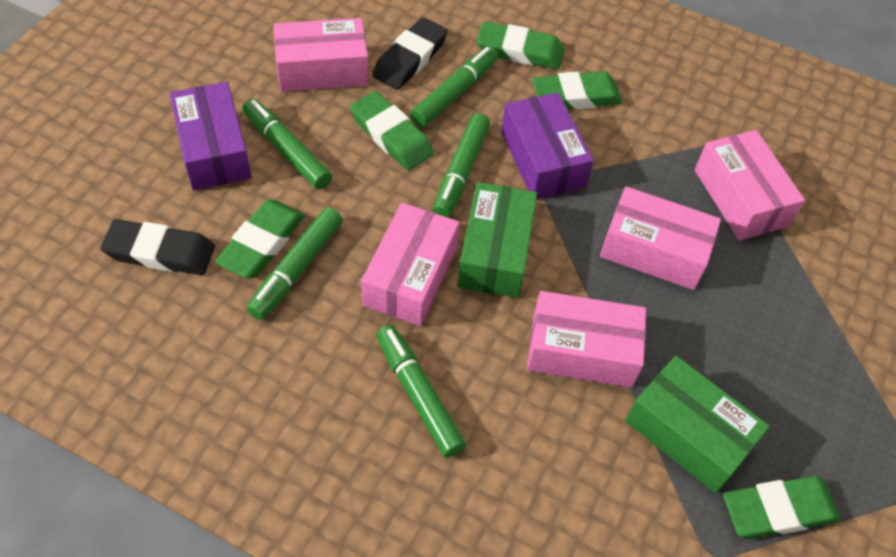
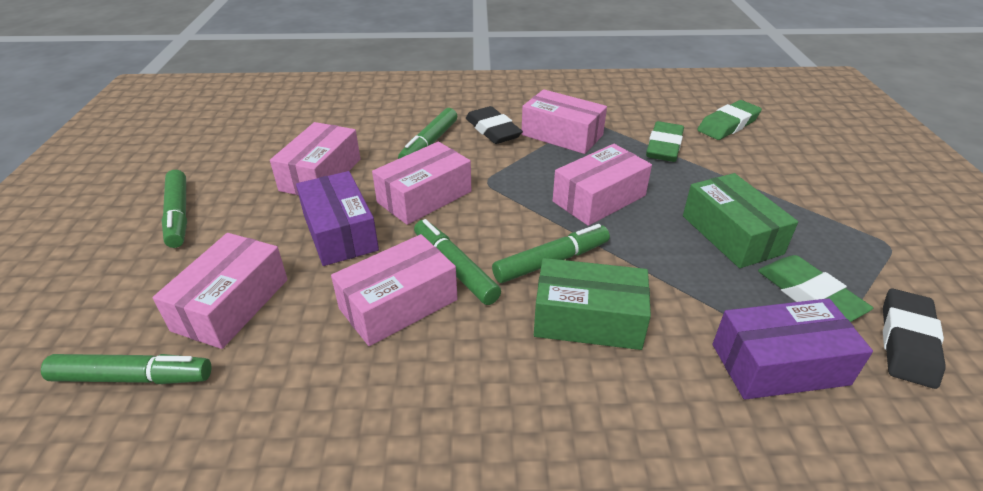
green eraser: 5 -> 3
pink box: 5 -> 6

